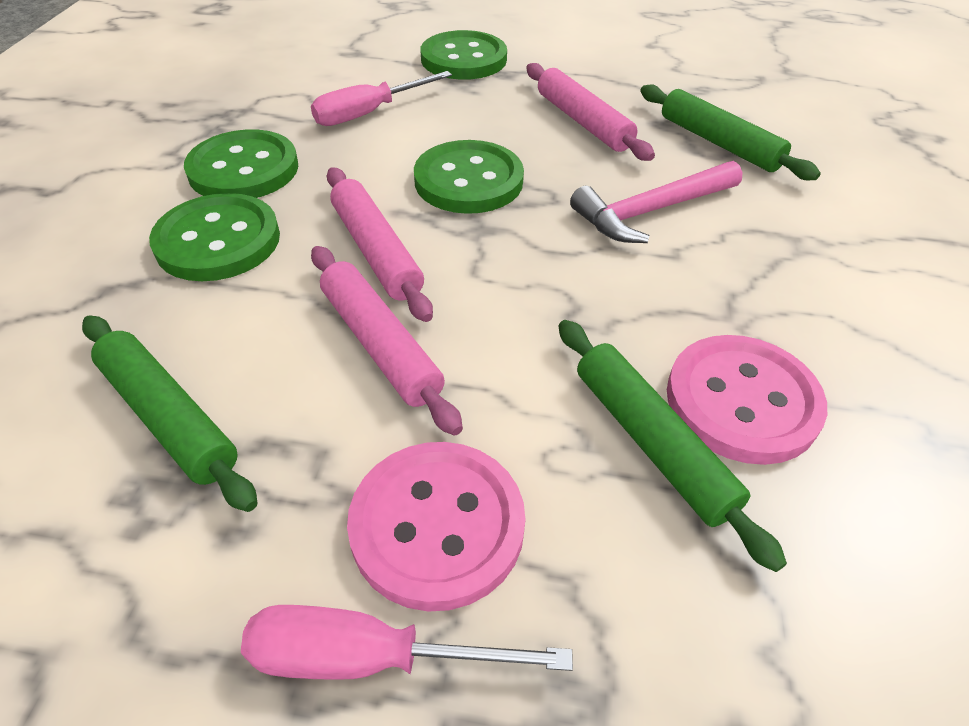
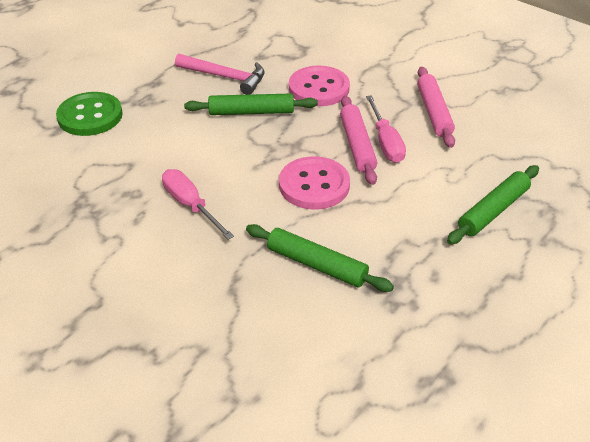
green button: 4 -> 1
pink rolling pin: 3 -> 2

